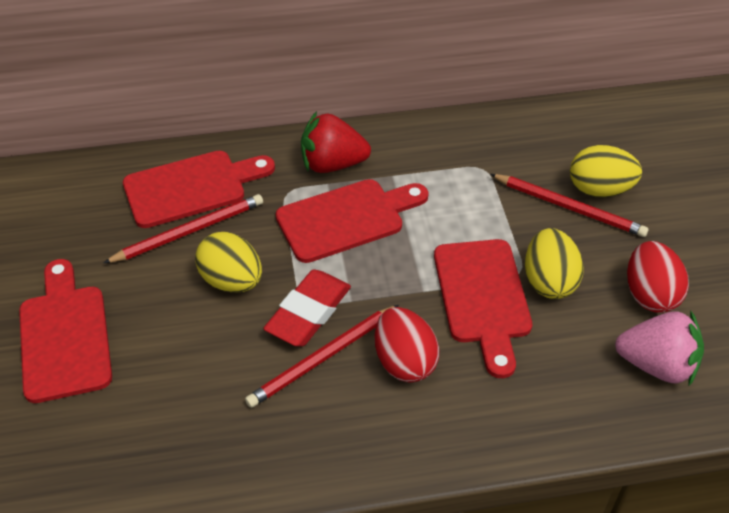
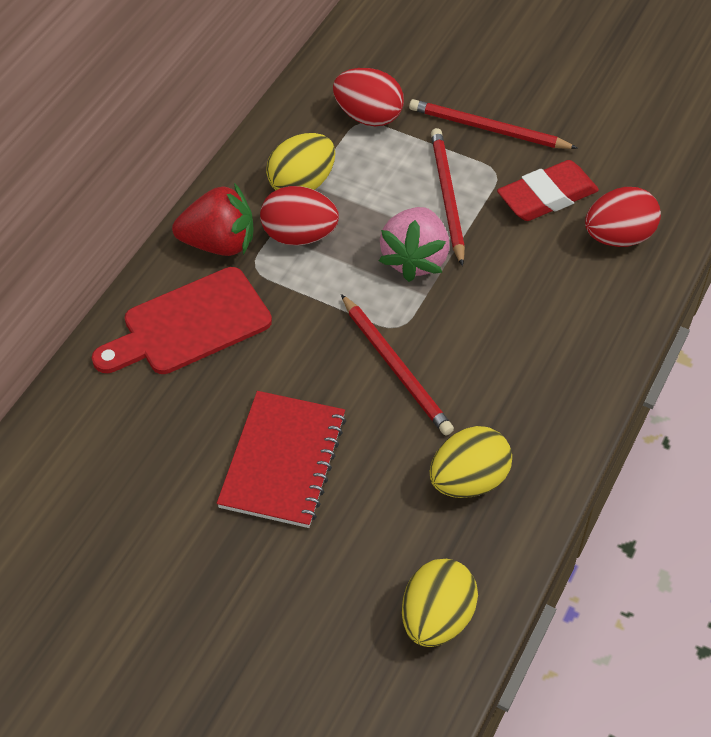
red cutting board: 4 -> 1
red egg: 2 -> 3
red notebook: 0 -> 1

